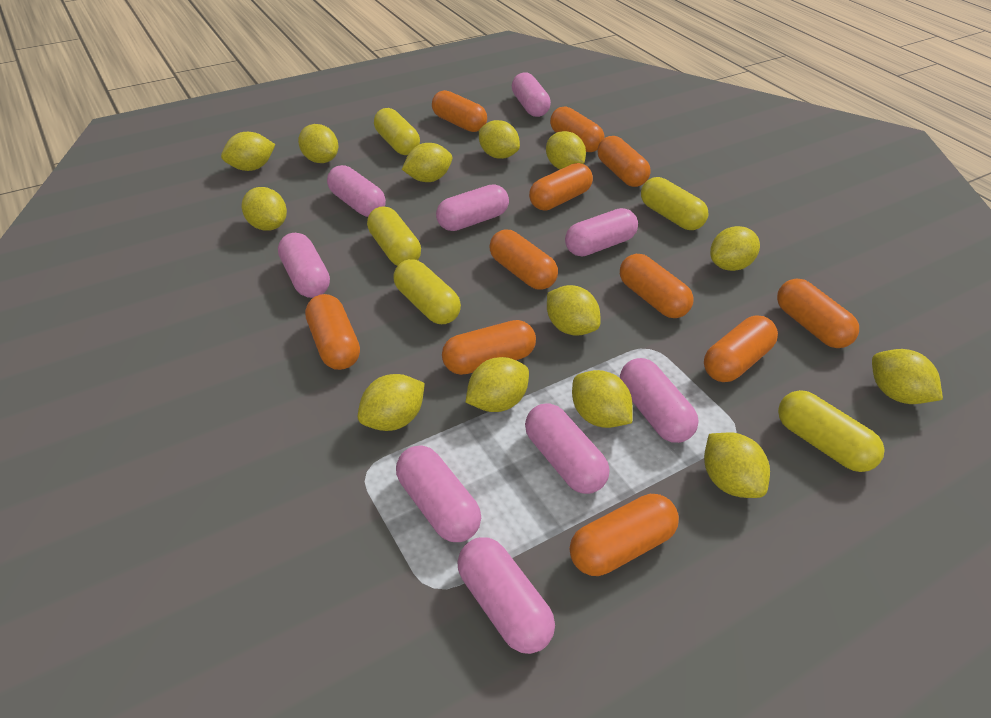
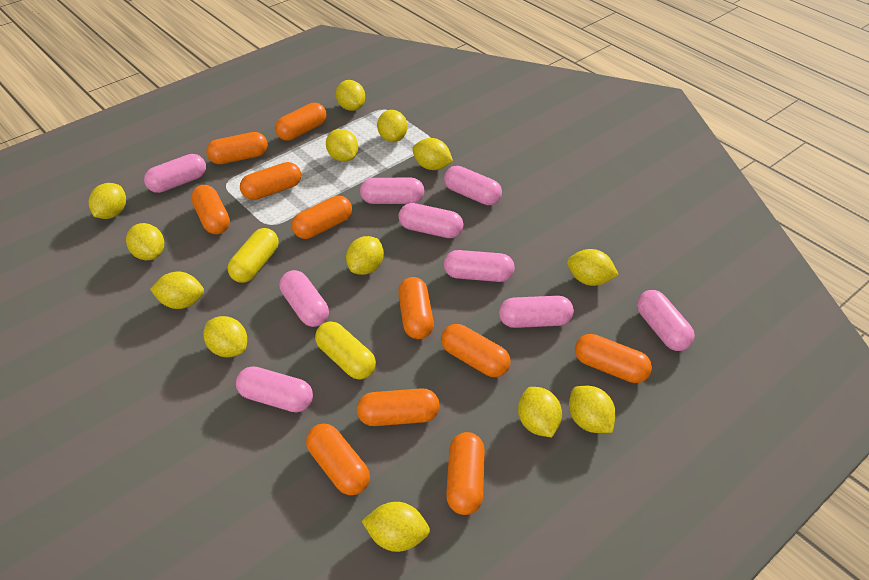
yellow capsule: 5 -> 2

